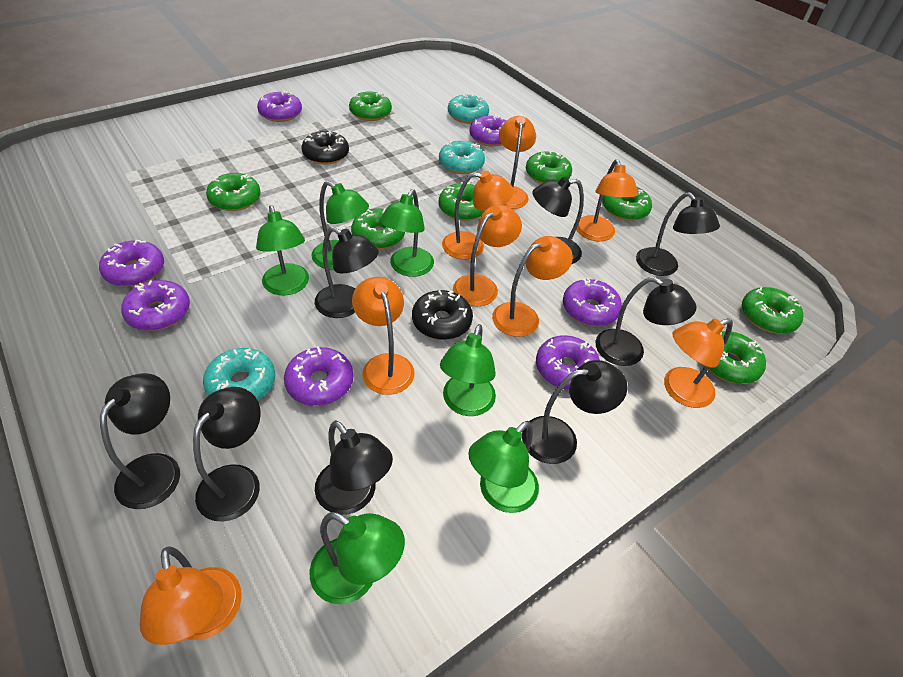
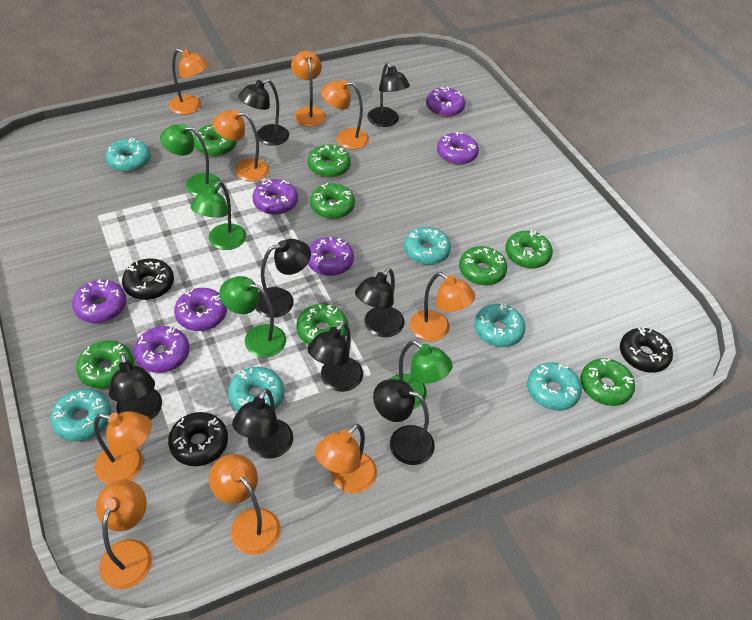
black donut: 2 -> 3
green lamp: 6 -> 4
orange lamp: 8 -> 9
turquoise donut: 3 -> 6

